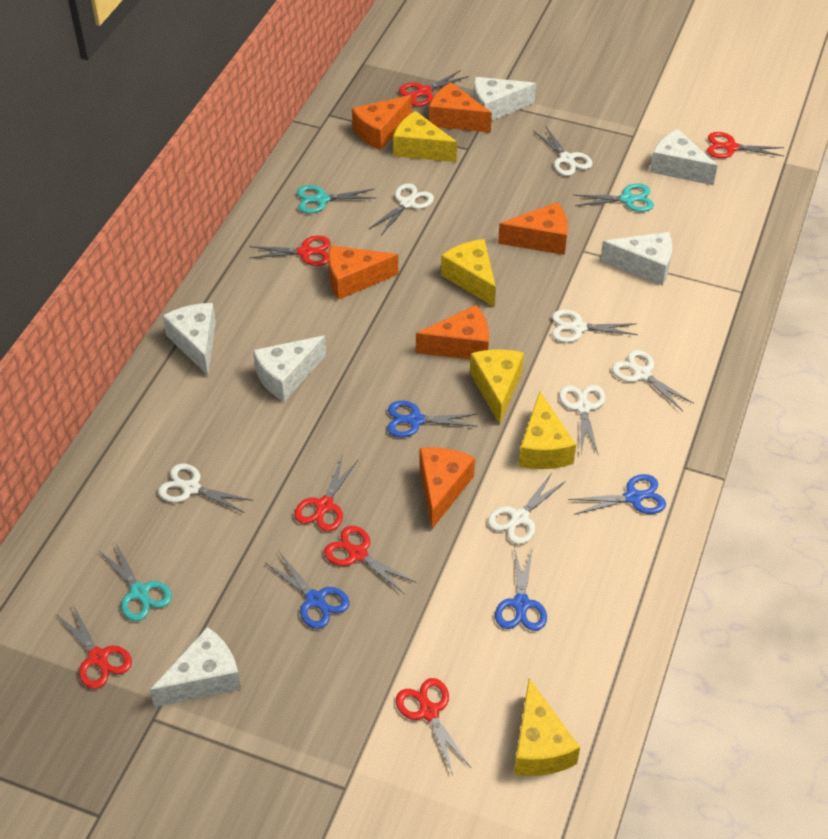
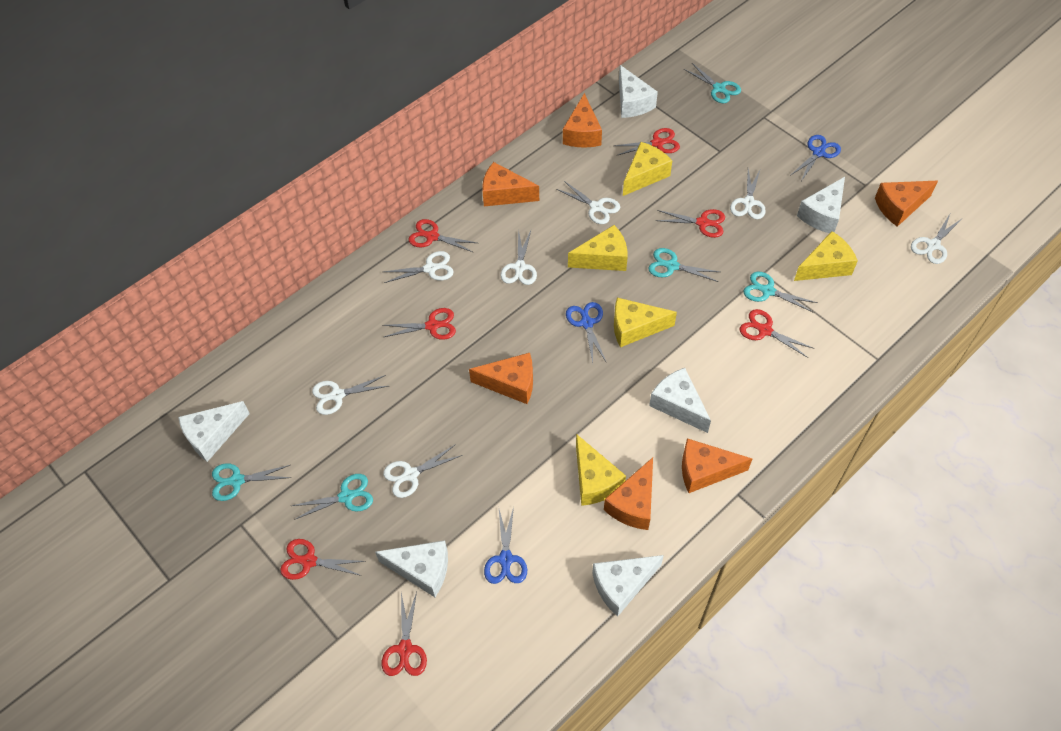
blue scissors: 4 -> 3
turquoise scissors: 3 -> 5

